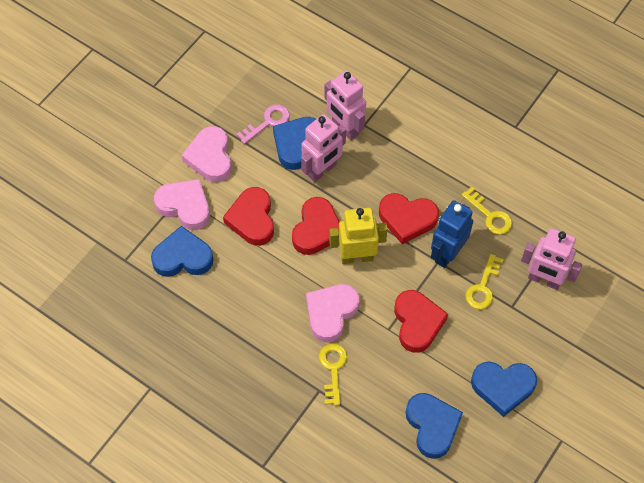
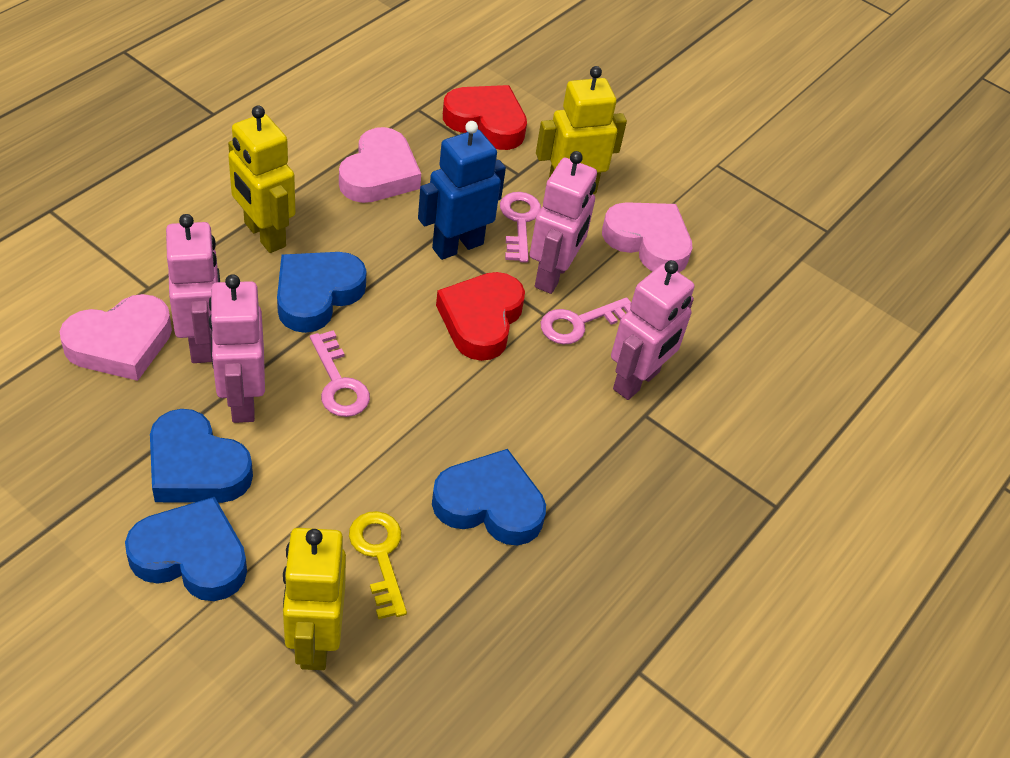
pink key: 1 -> 3
pink robot: 3 -> 4
red heart: 4 -> 2
yellow key: 3 -> 1
yellow robot: 1 -> 3

